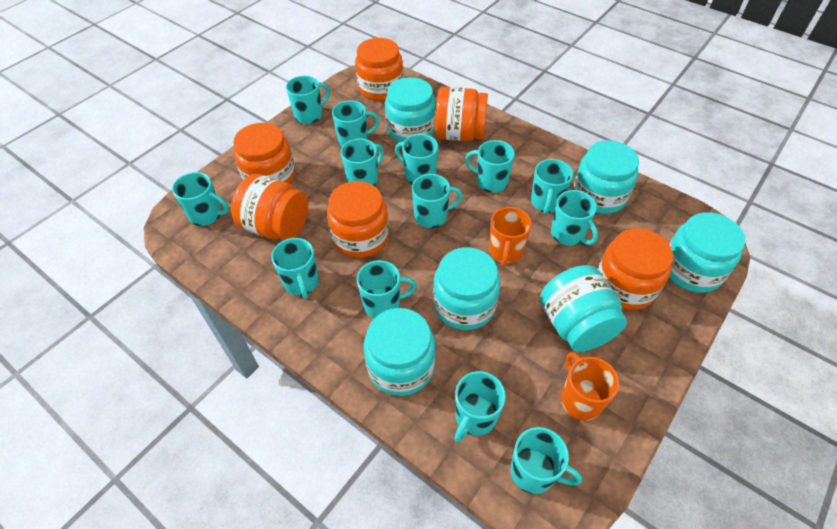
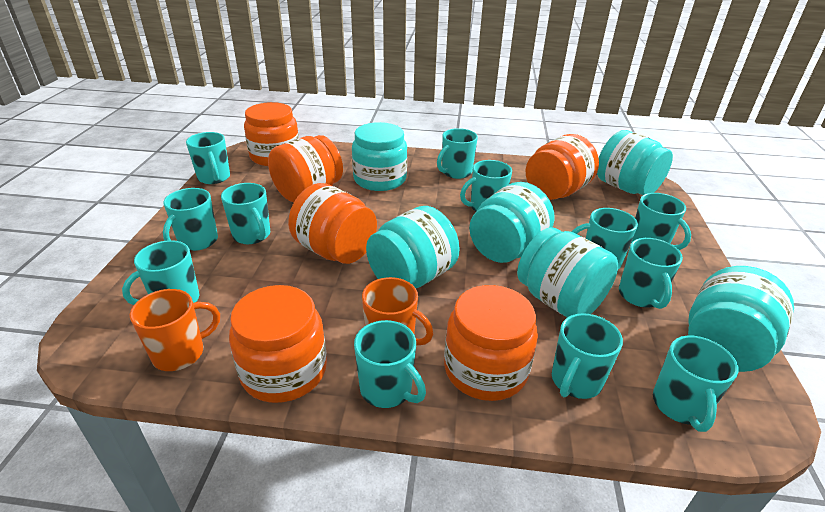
turquoise mug: 13 -> 12

